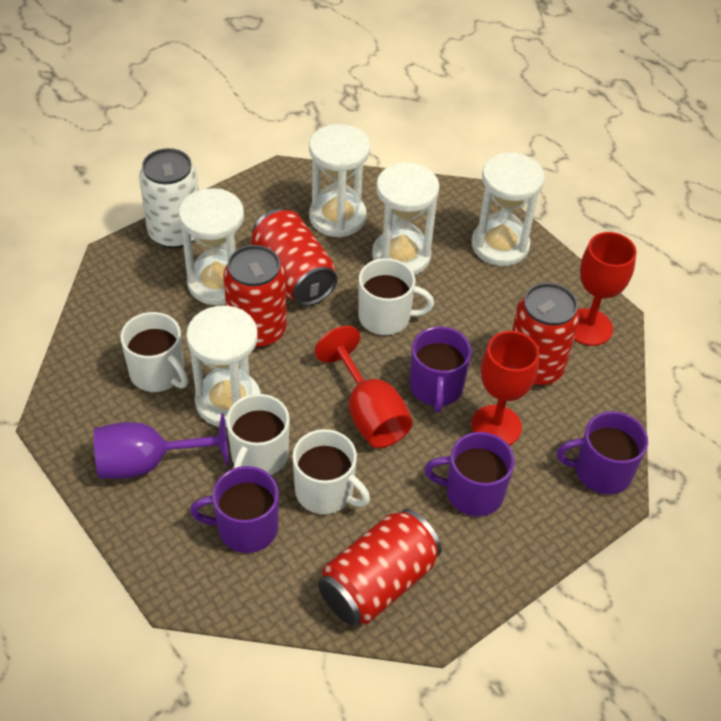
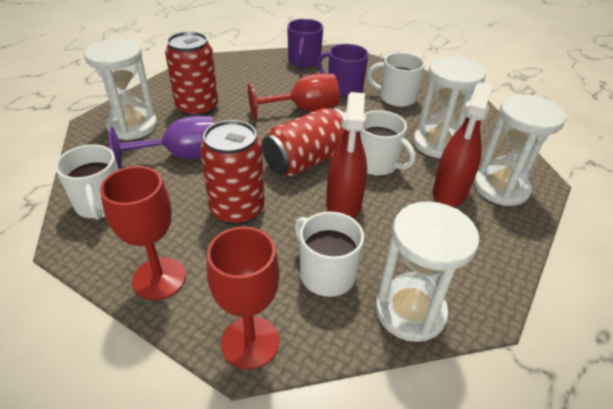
purple mug: 4 -> 2
red can: 4 -> 3
red spray bottle: 0 -> 2
white can: 1 -> 0
white hourglass: 5 -> 4

